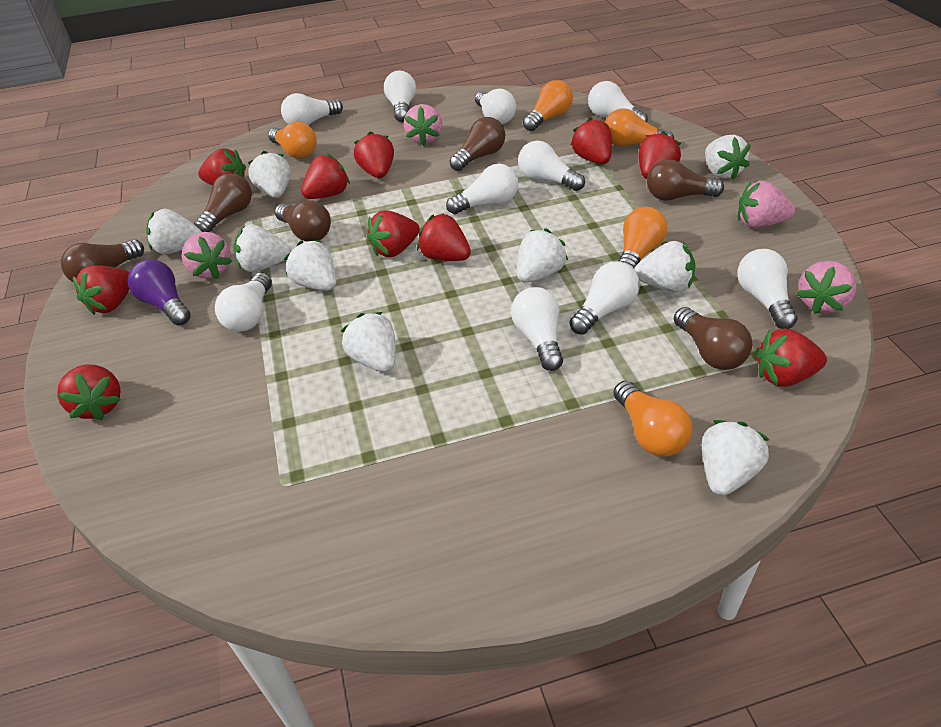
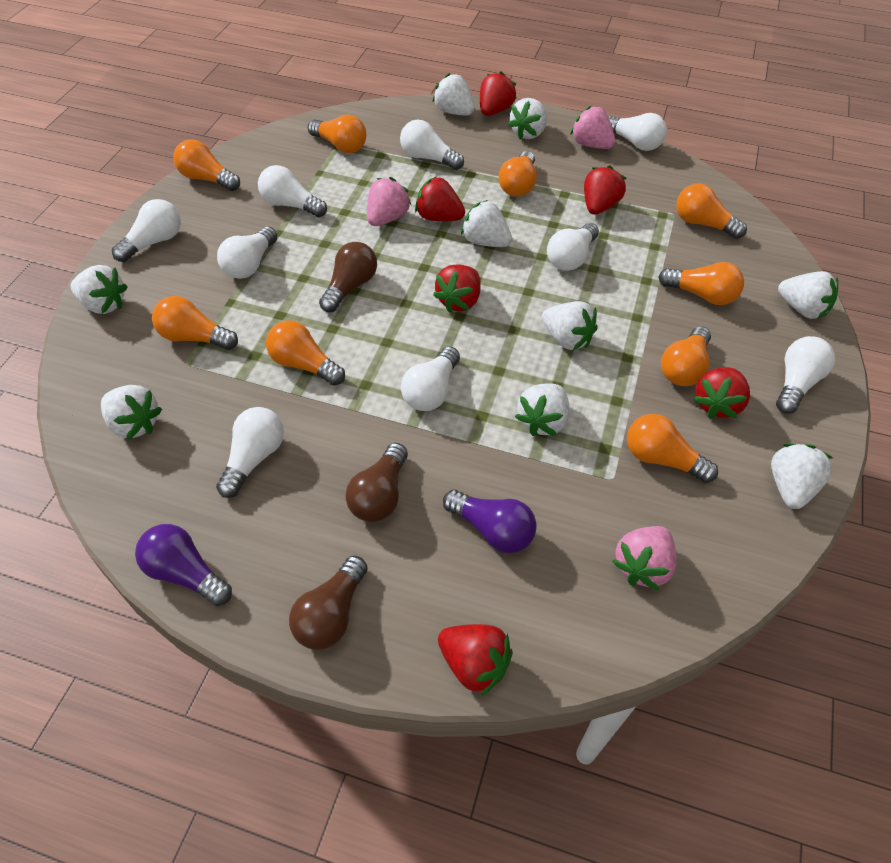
brown light bulb: 6 -> 3
orange light bulb: 5 -> 9
pink strawberry: 4 -> 3
purple light bulb: 1 -> 2
red strawberry: 10 -> 6
white light bulb: 10 -> 9

